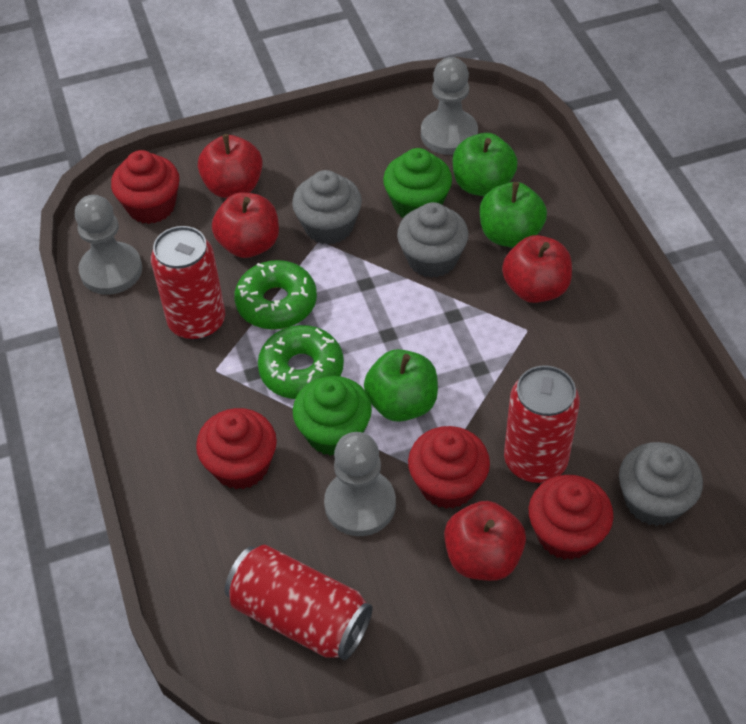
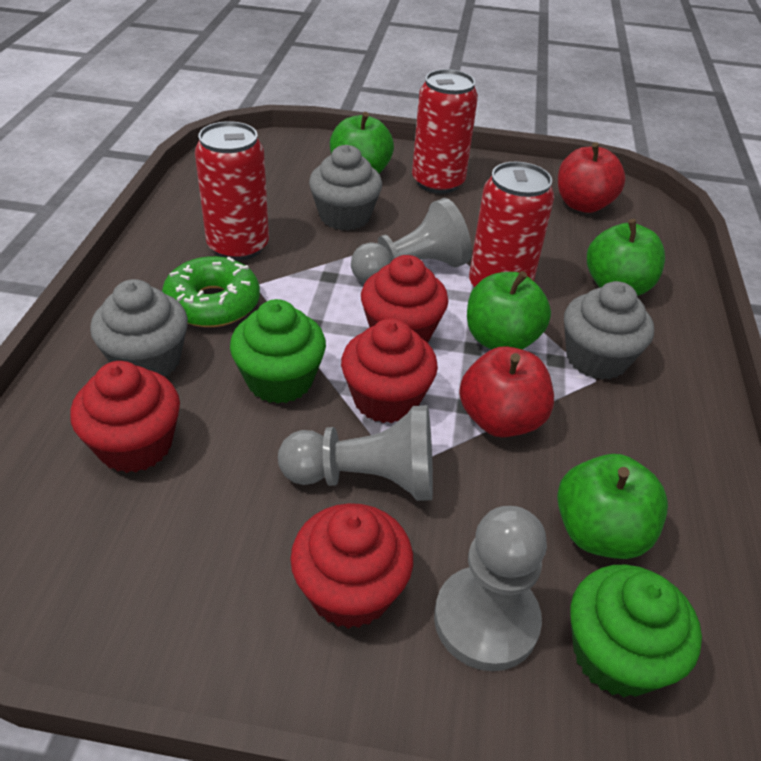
green apple: 3 -> 4
green donut: 2 -> 1
red apple: 4 -> 2

